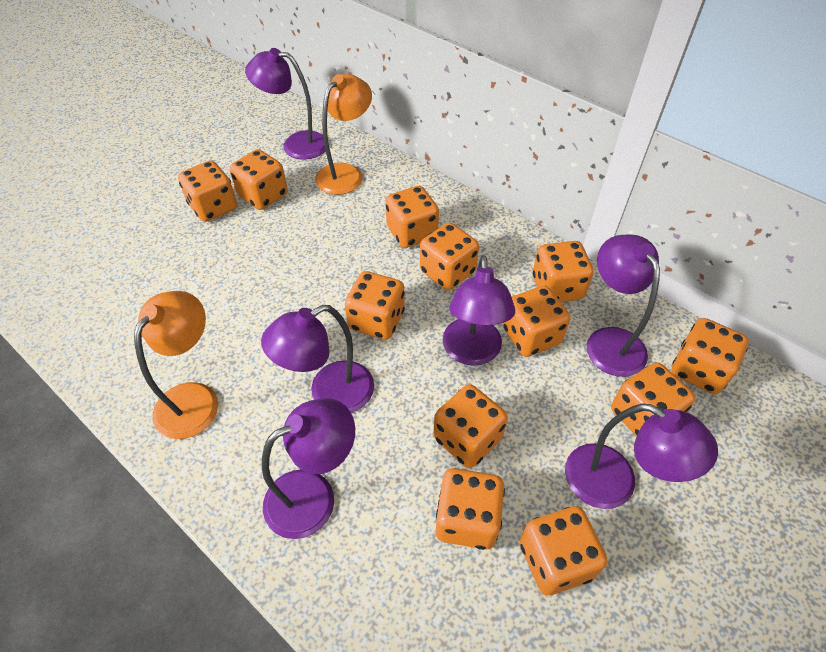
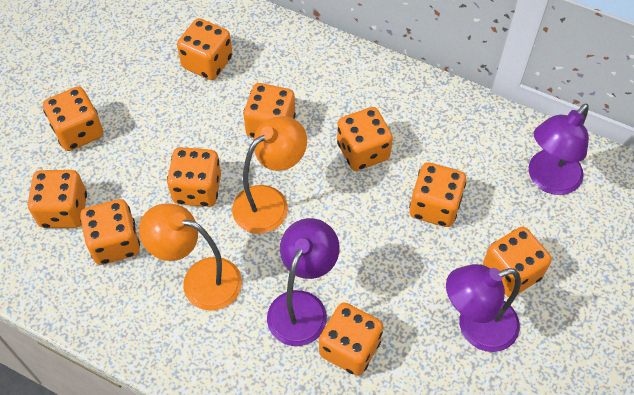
orange dice: 12 -> 10
purple lamp: 6 -> 3

